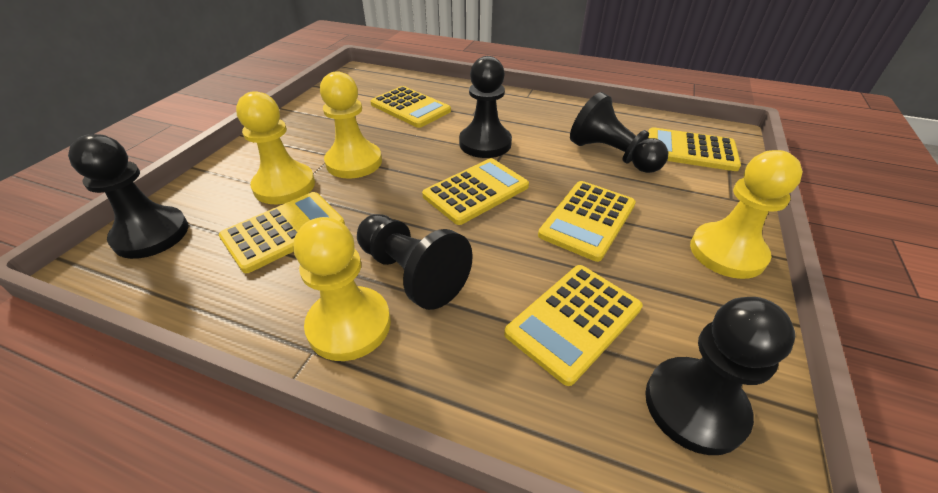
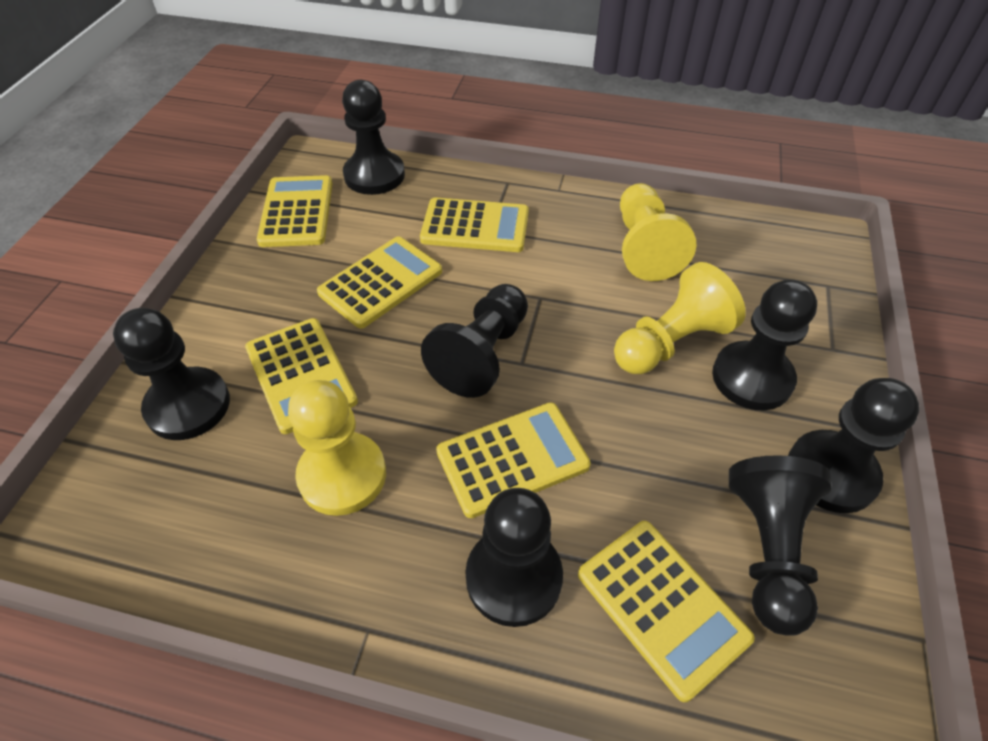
black pawn: 5 -> 7
yellow pawn: 4 -> 3

